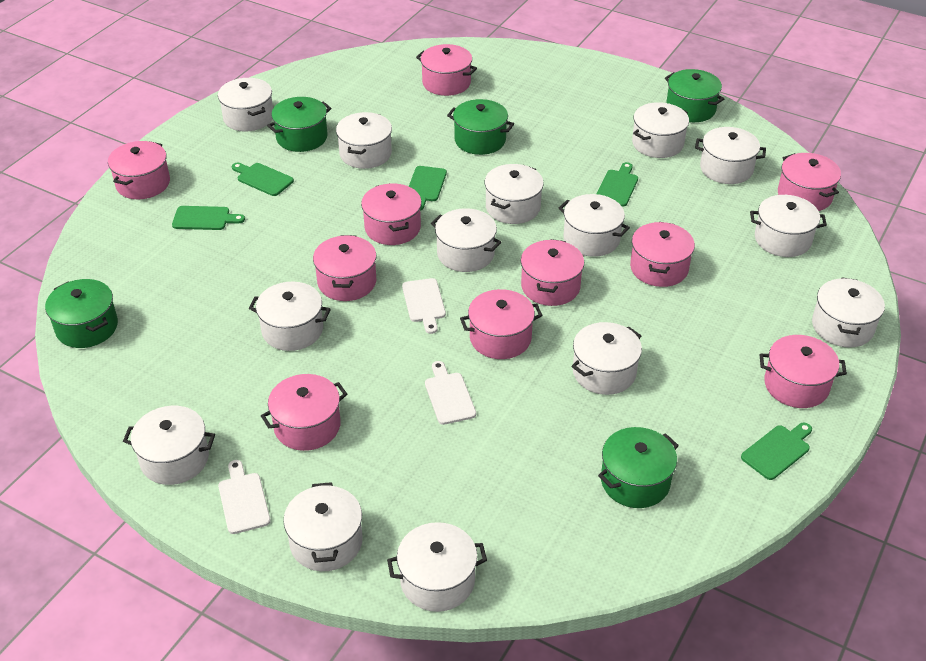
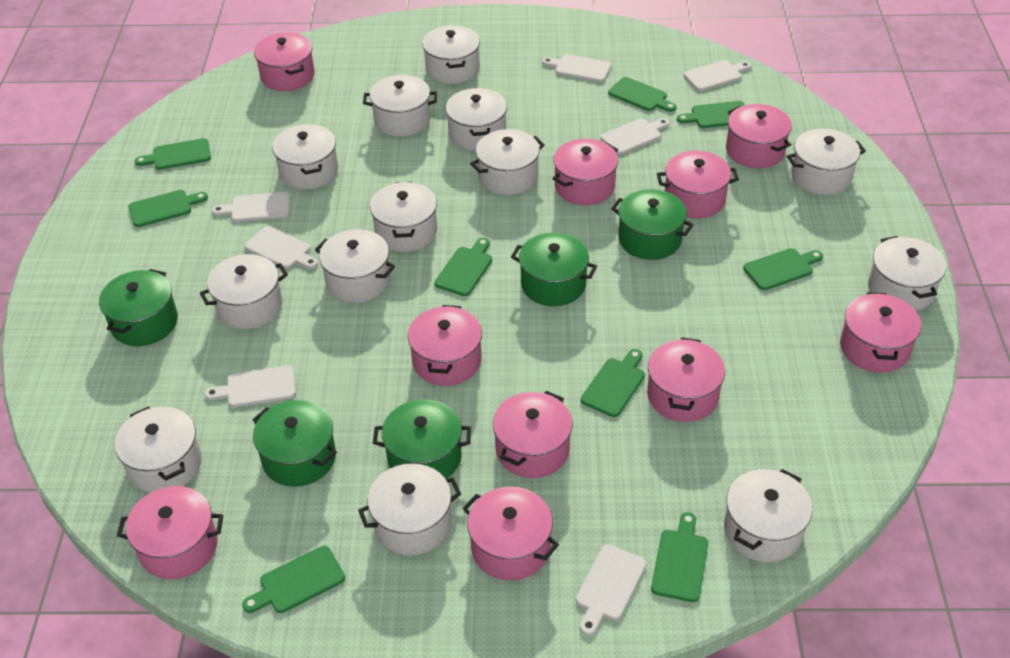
green cutting board: 5 -> 9
white cutting board: 3 -> 7
white pot: 14 -> 13

